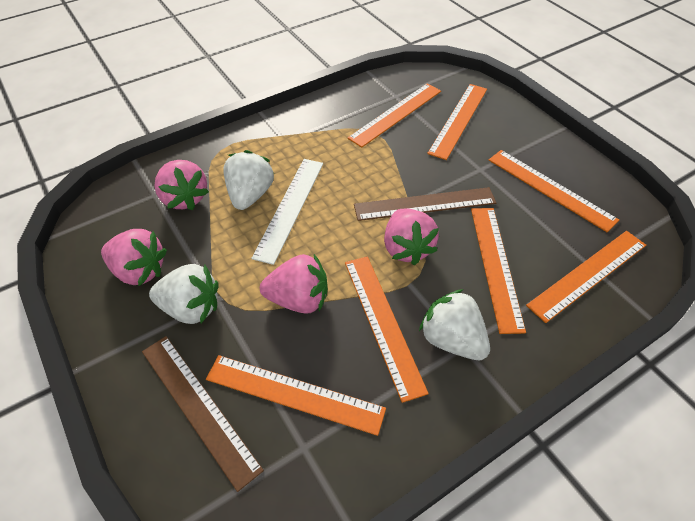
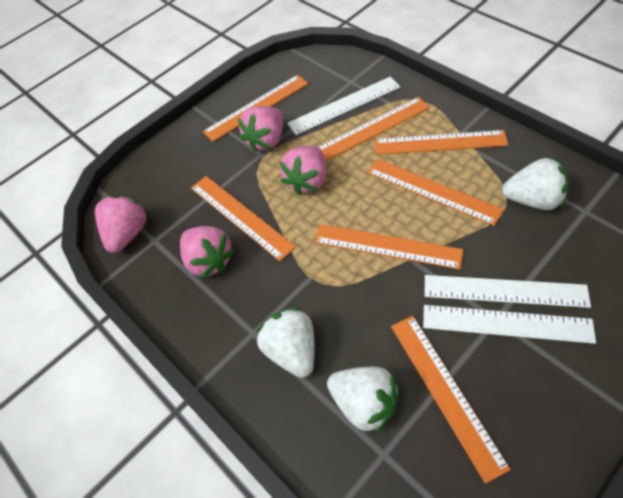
brown ruler: 2 -> 0
white ruler: 1 -> 3

